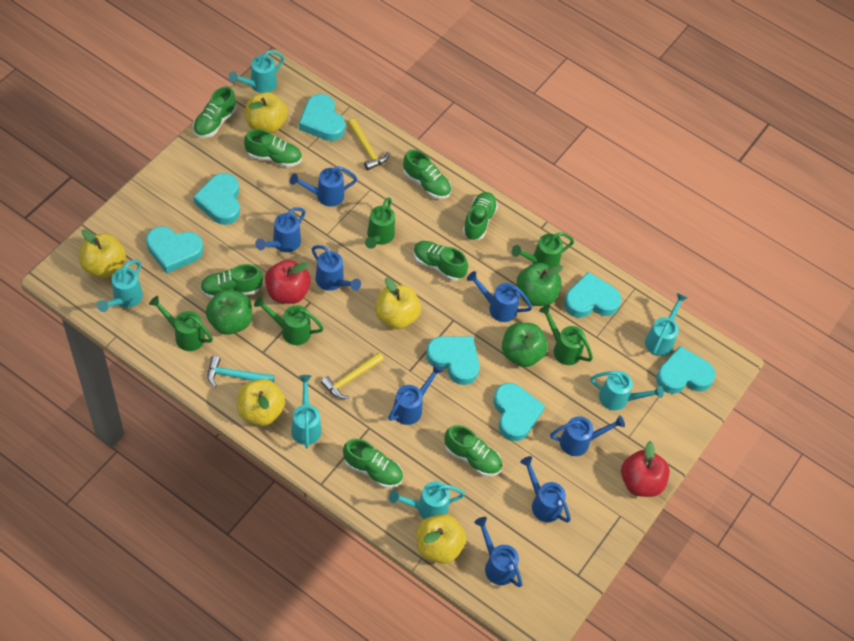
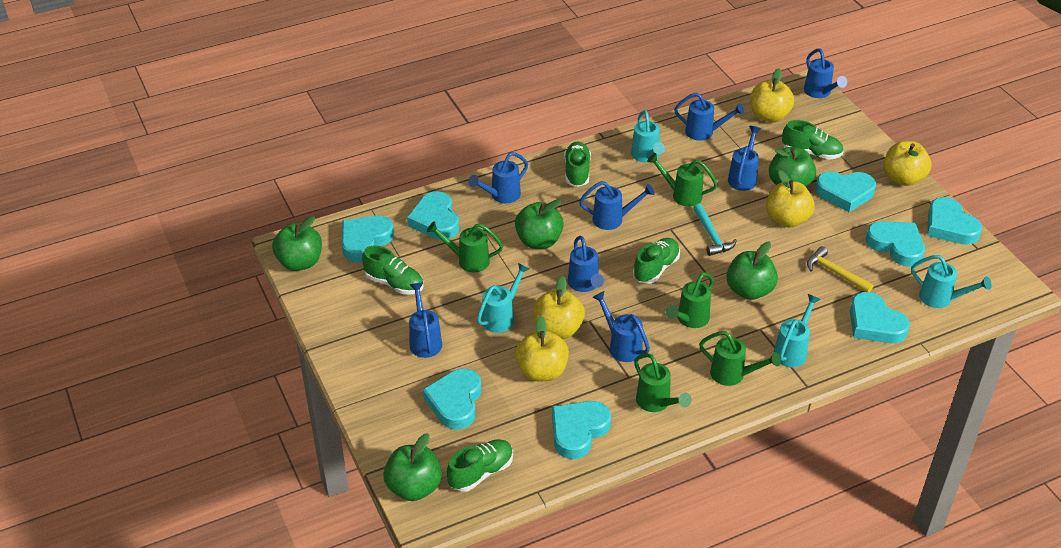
green apple: 3 -> 5
green shoe: 8 -> 5
red apple: 2 -> 0
turquoise heart: 7 -> 8
turquoise watering can: 6 -> 4
yellow hammer: 2 -> 1

